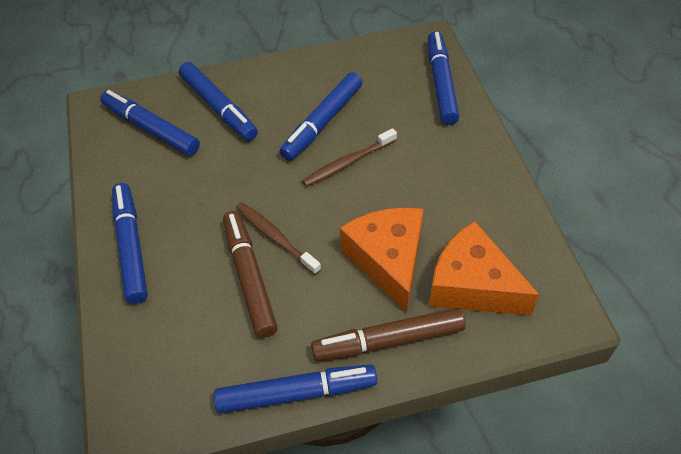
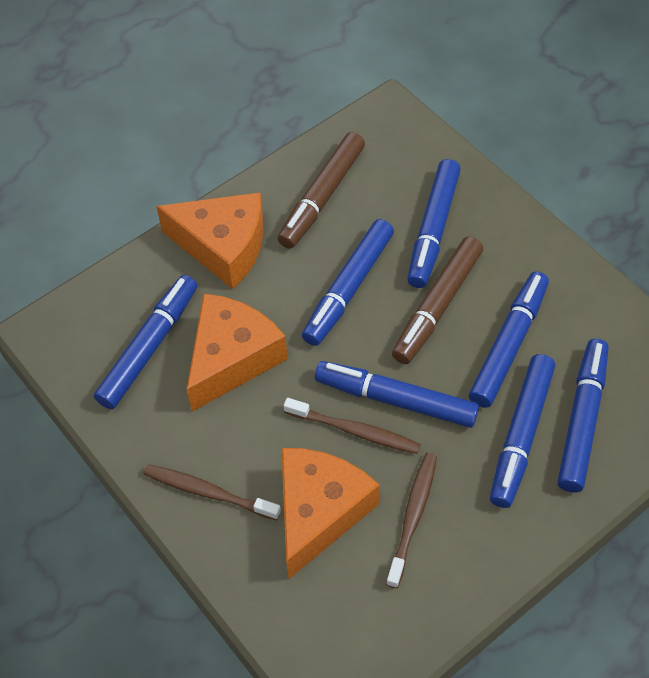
blue marker: 6 -> 7
brown toothbrush: 2 -> 3
orange cheese: 2 -> 3

